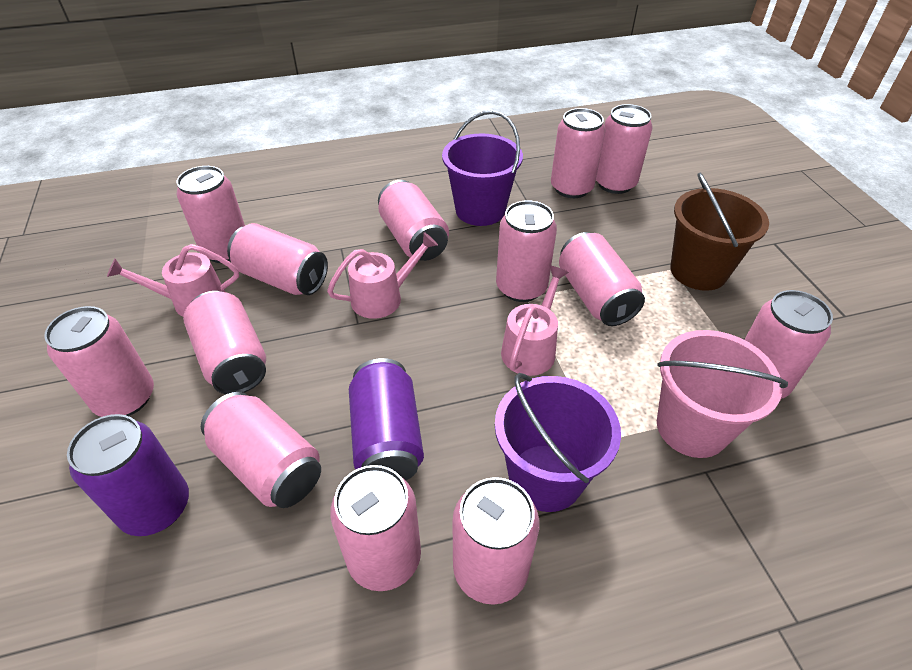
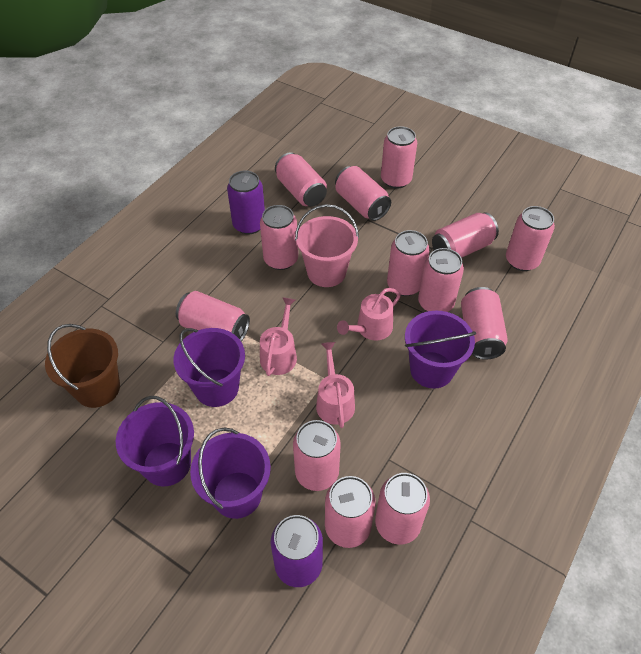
purple bucket: 2 -> 4

